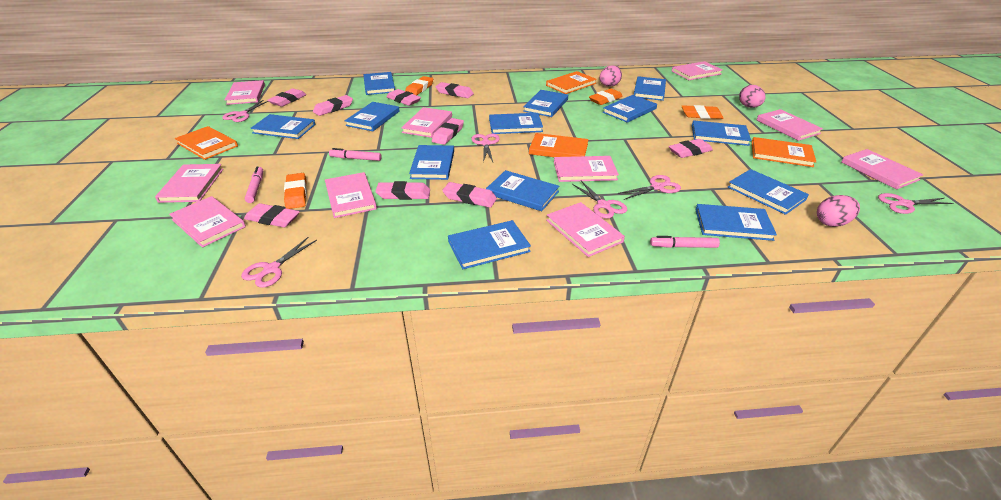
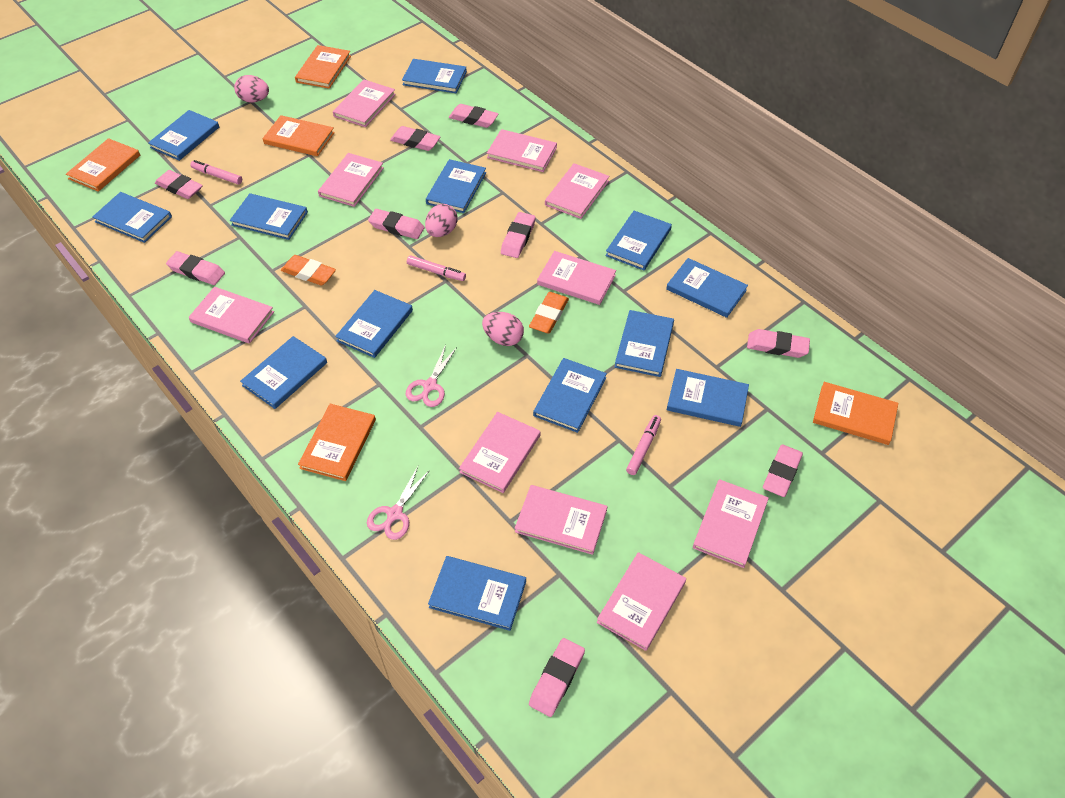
orange book: 4 -> 5
orange eraser: 4 -> 2
pink scissors: 6 -> 2

